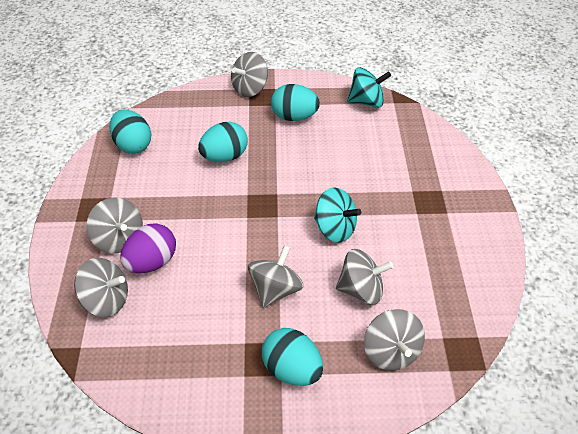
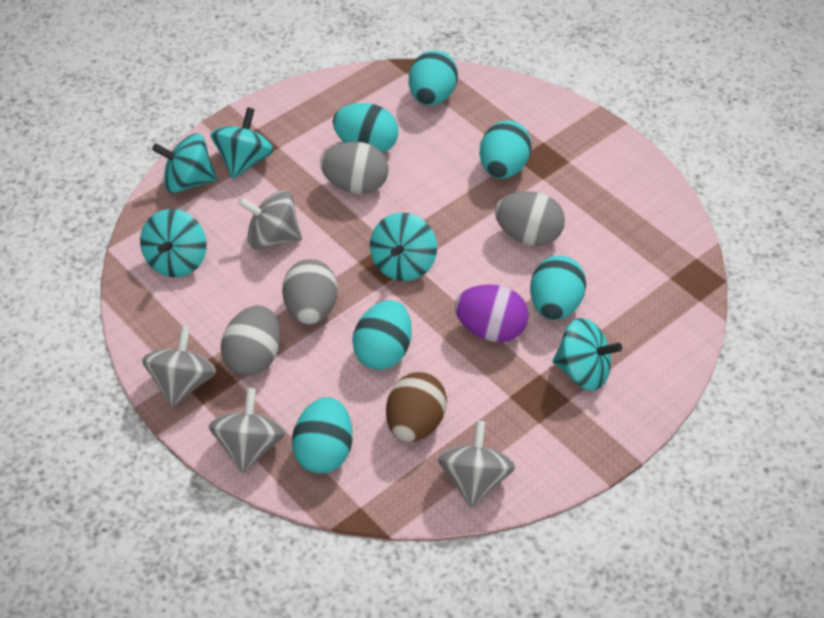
brown egg: 0 -> 1
grey egg: 0 -> 4
grey spinning top: 6 -> 4
turquoise egg: 4 -> 6
turquoise spinning top: 2 -> 5

